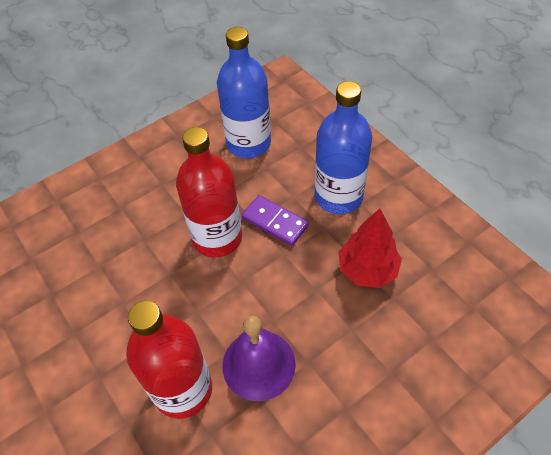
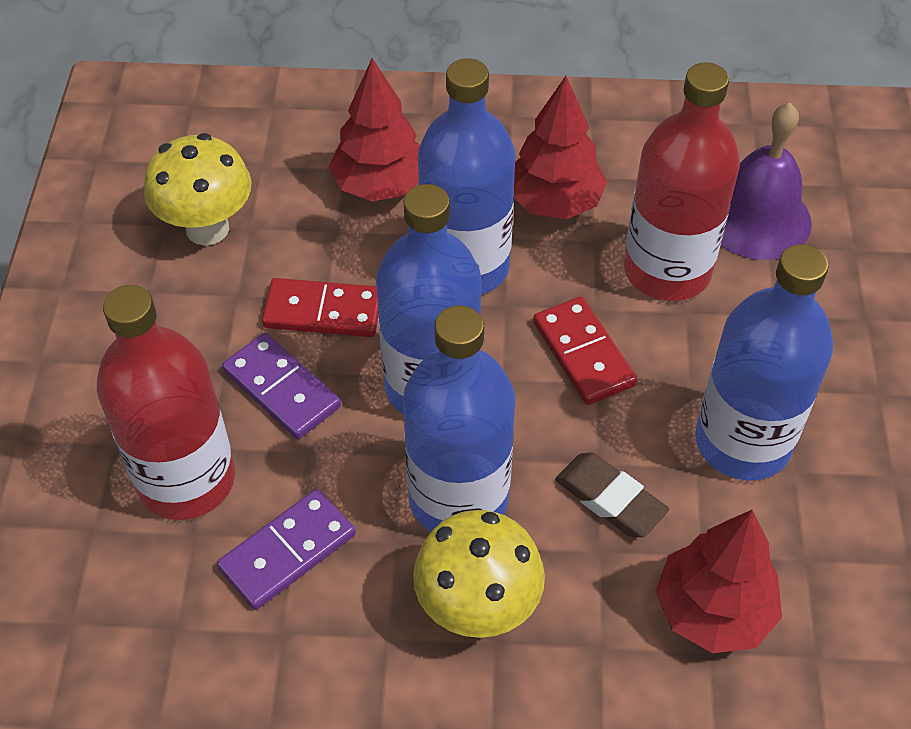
blue bottle: 2 -> 4
brown eraser: 0 -> 1
purple domino: 1 -> 2
red domino: 0 -> 2
red tree: 1 -> 3
yellow mushroom: 0 -> 2

